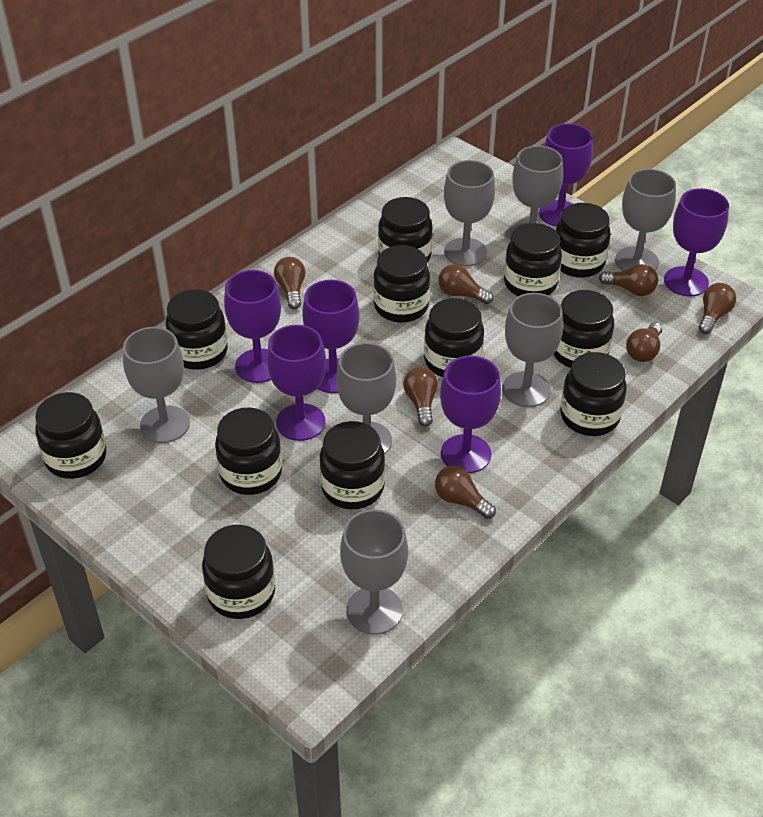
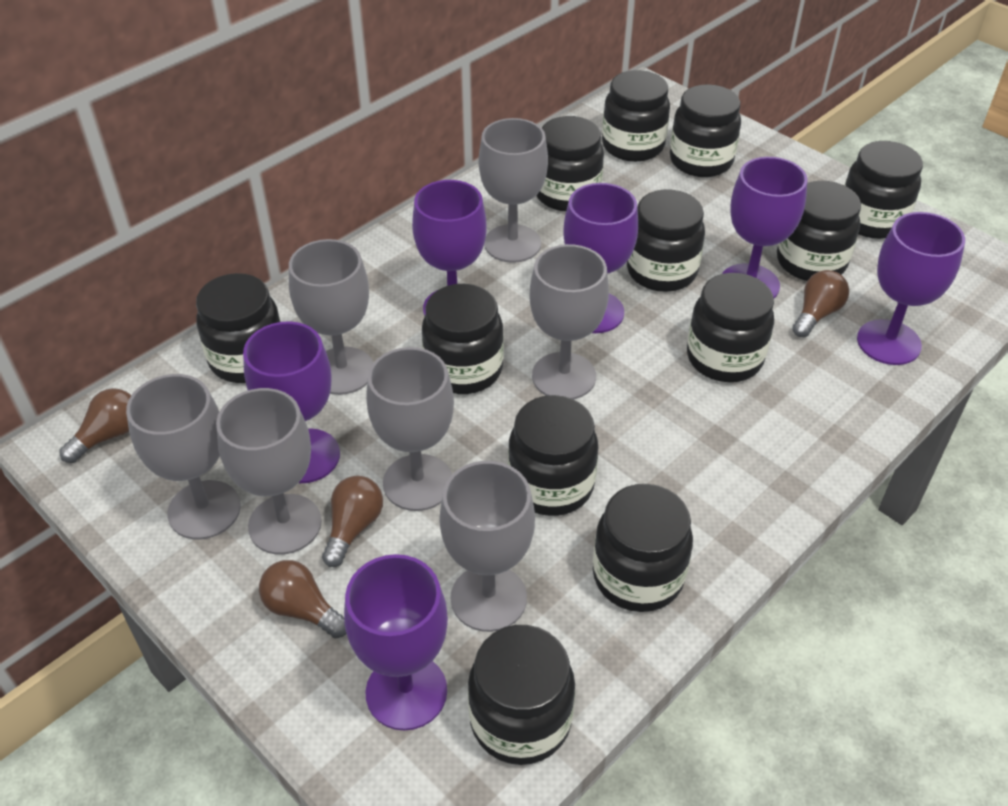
brown light bulb: 7 -> 4

